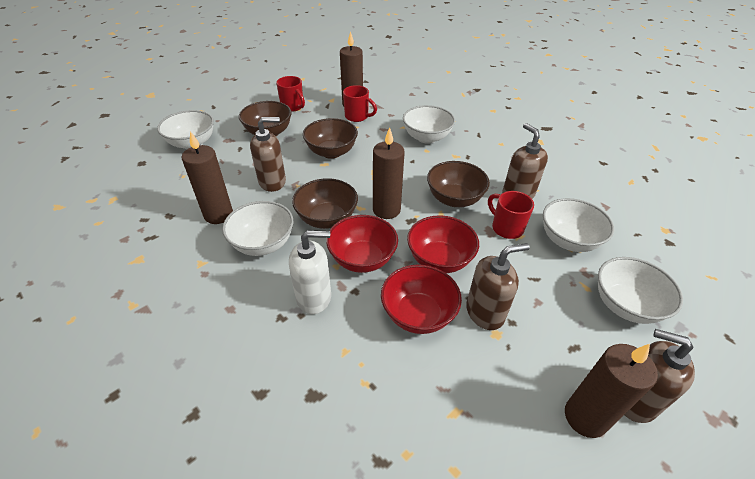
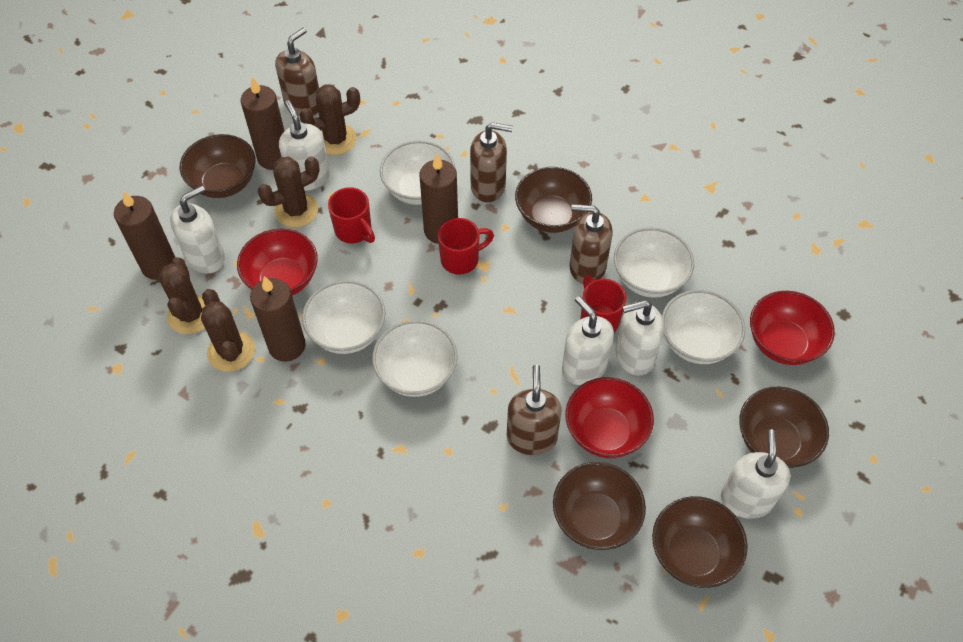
brown bowl: 4 -> 5
brown cactus: 0 -> 4
white soap dispenser: 1 -> 5

